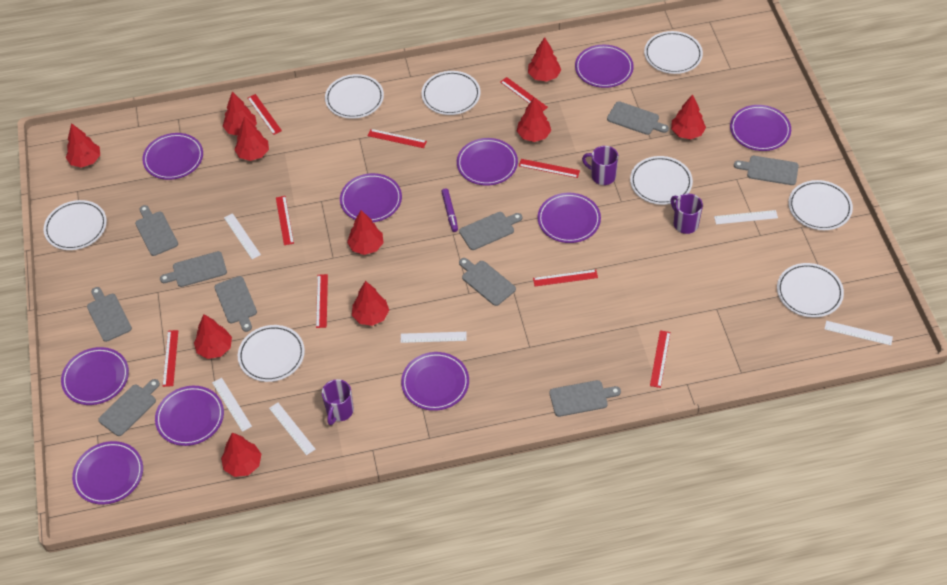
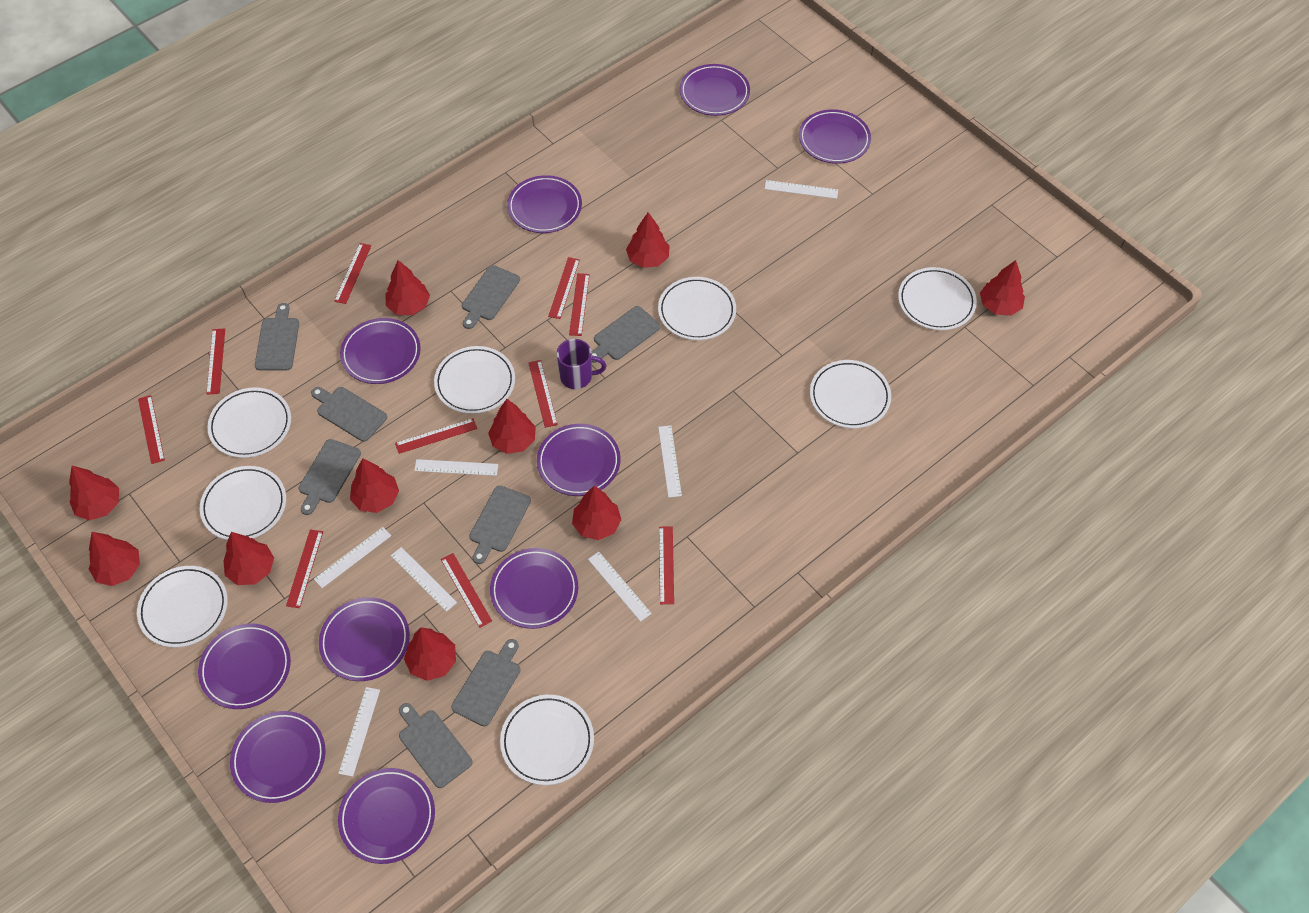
grey cutting board: 10 -> 8
purple marker: 1 -> 0
purple mug: 3 -> 1
red ruler: 9 -> 10
white ruler: 6 -> 7

